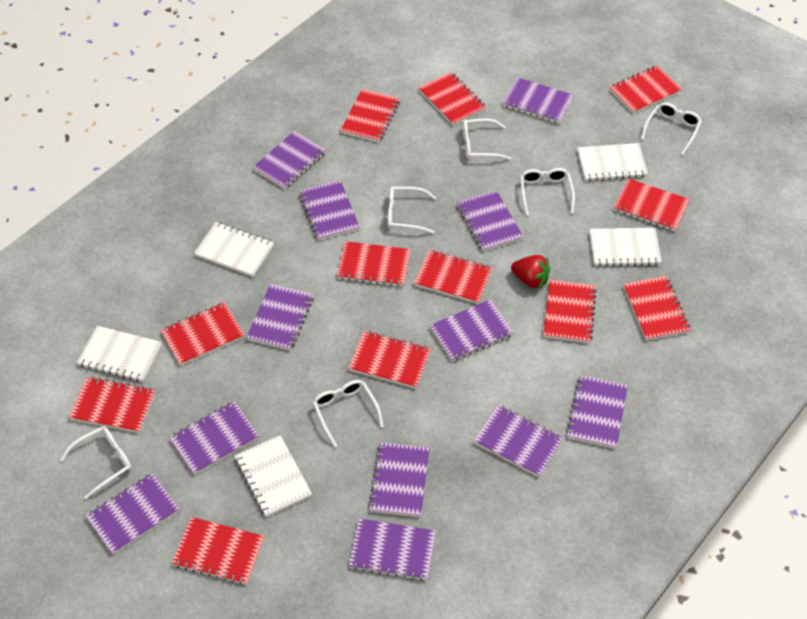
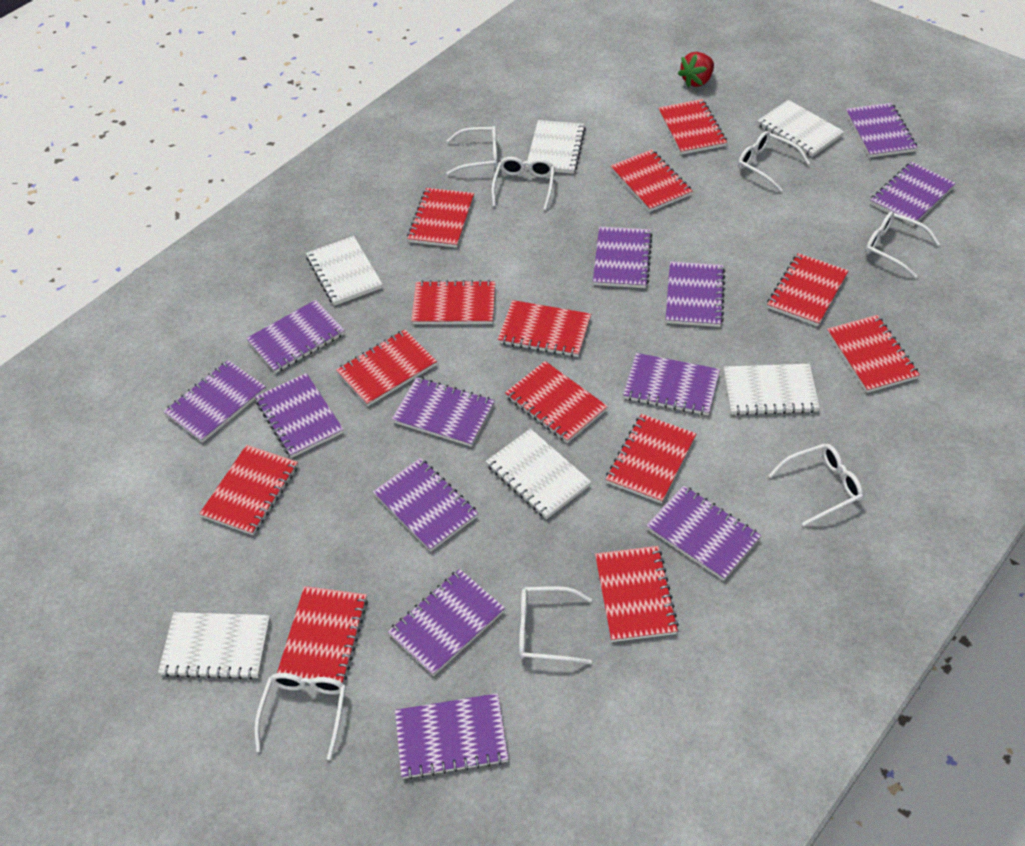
purple notebook: 12 -> 13
red notebook: 12 -> 13
white glasses: 6 -> 7
white notebook: 5 -> 6

